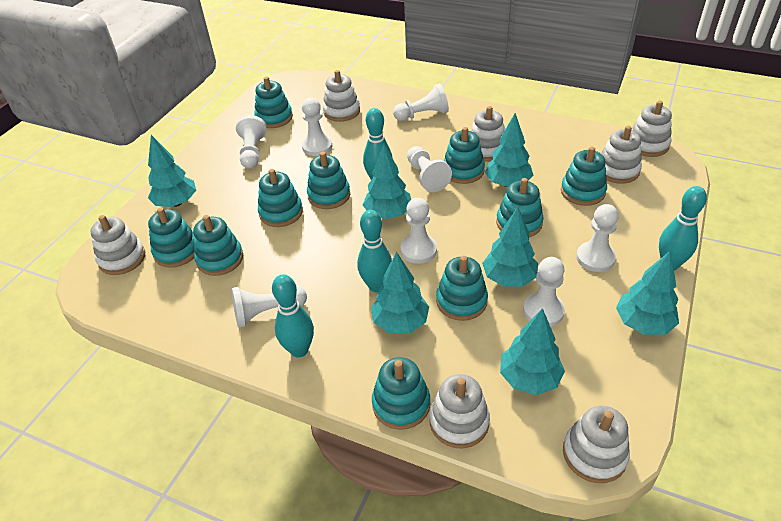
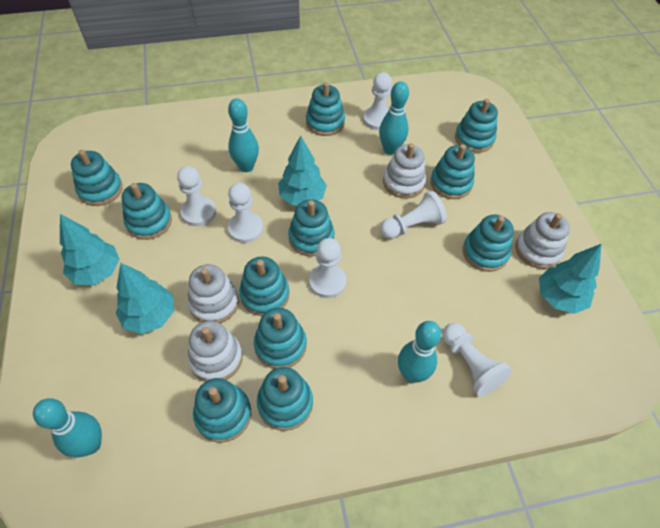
turquoise stacking toy: 10 -> 11
turquoise tree: 7 -> 4
white pawn: 8 -> 6
white stacking toy: 7 -> 4

